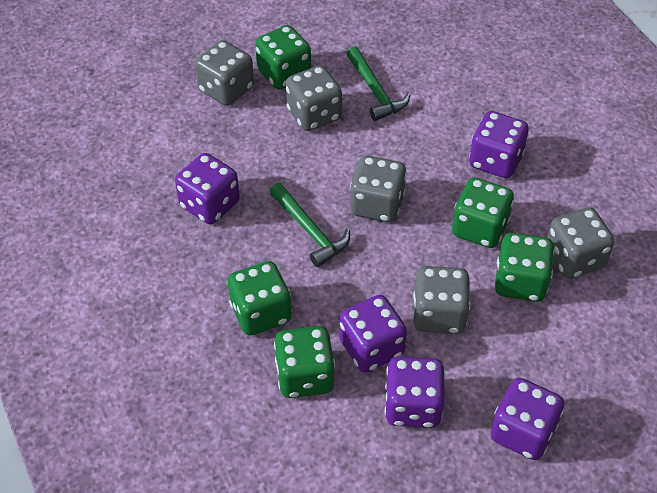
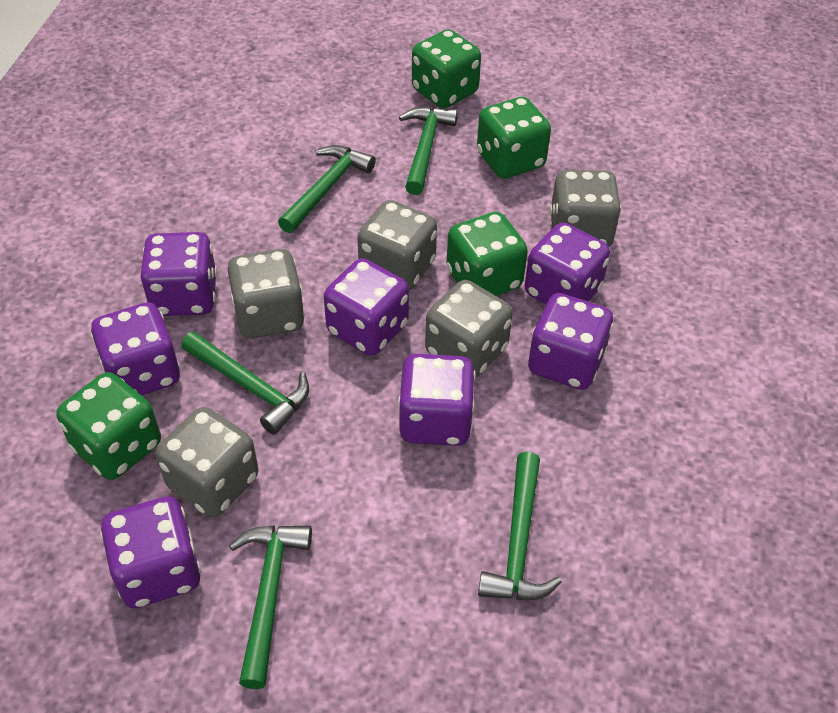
green dice: 5 -> 4
green hammer: 2 -> 5
purple dice: 5 -> 7

